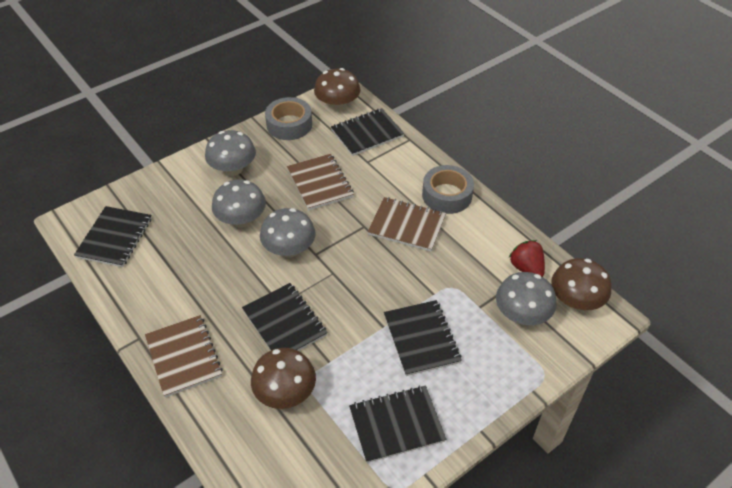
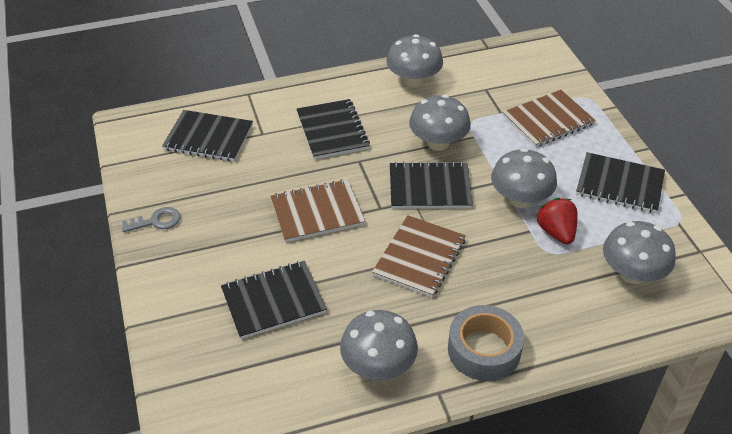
brown mushroom: 3 -> 0
grey key: 0 -> 1
grey mushroom: 4 -> 5
grey tape: 2 -> 1

